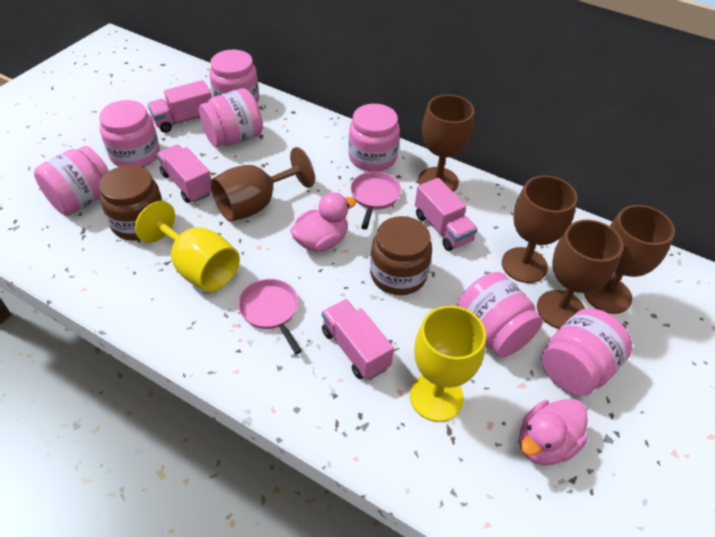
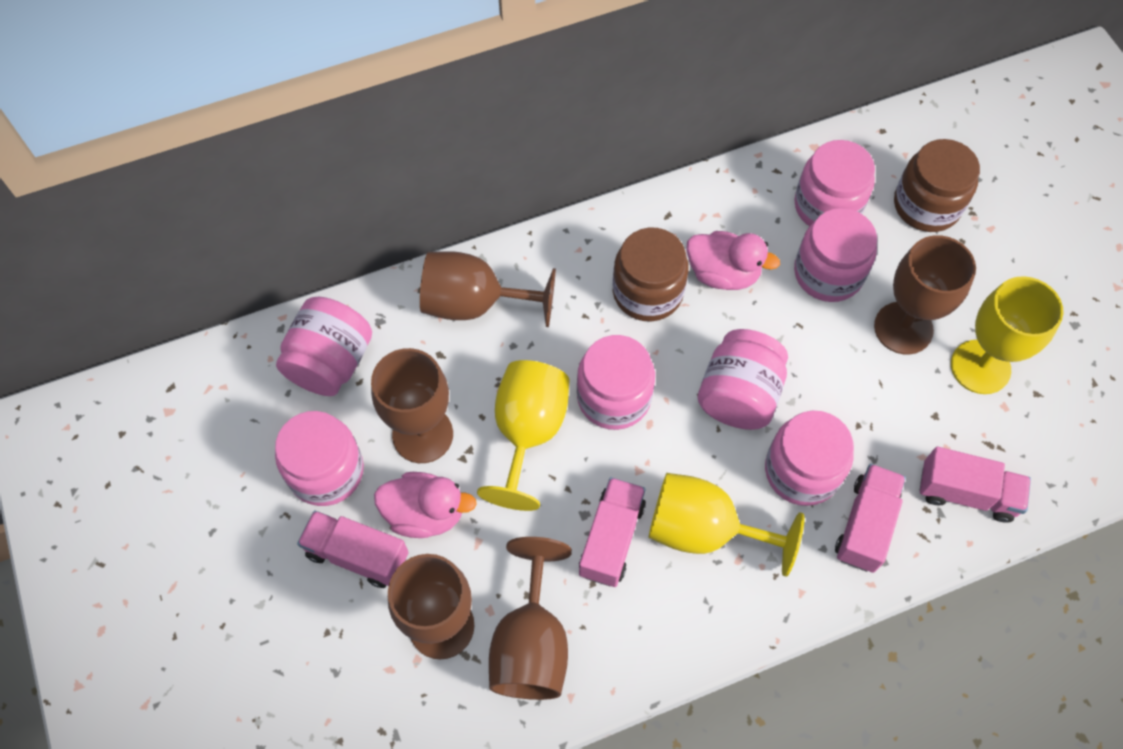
pink pan: 2 -> 0
yellow goblet: 2 -> 3

